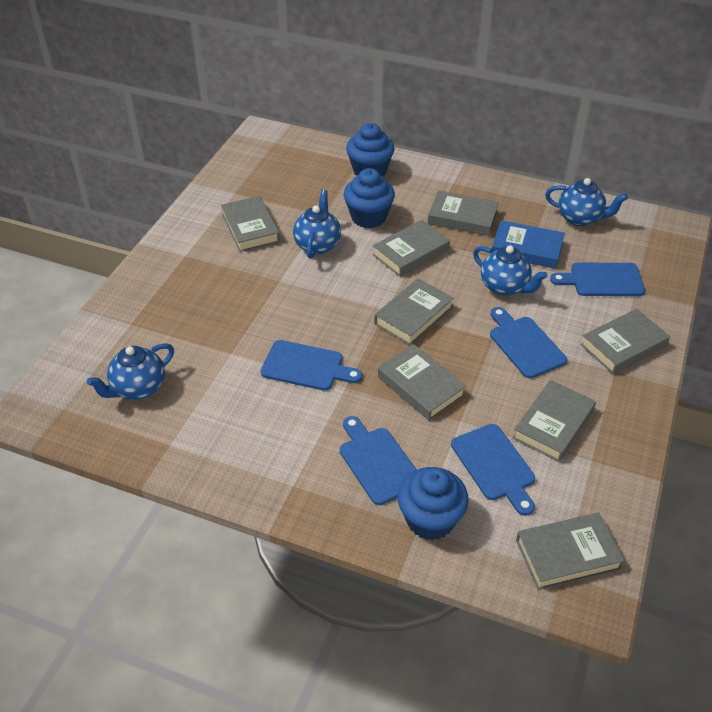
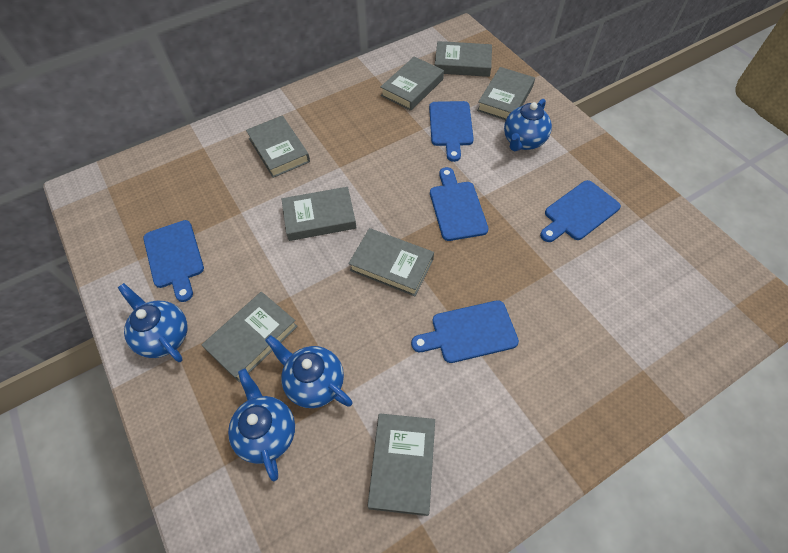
blue book: 1 -> 0
blue cupcake: 3 -> 0

